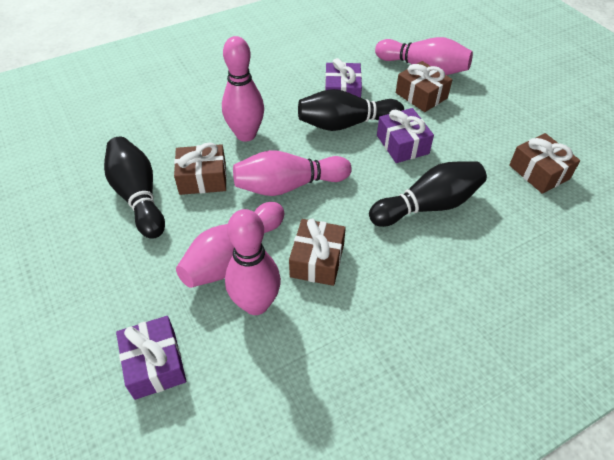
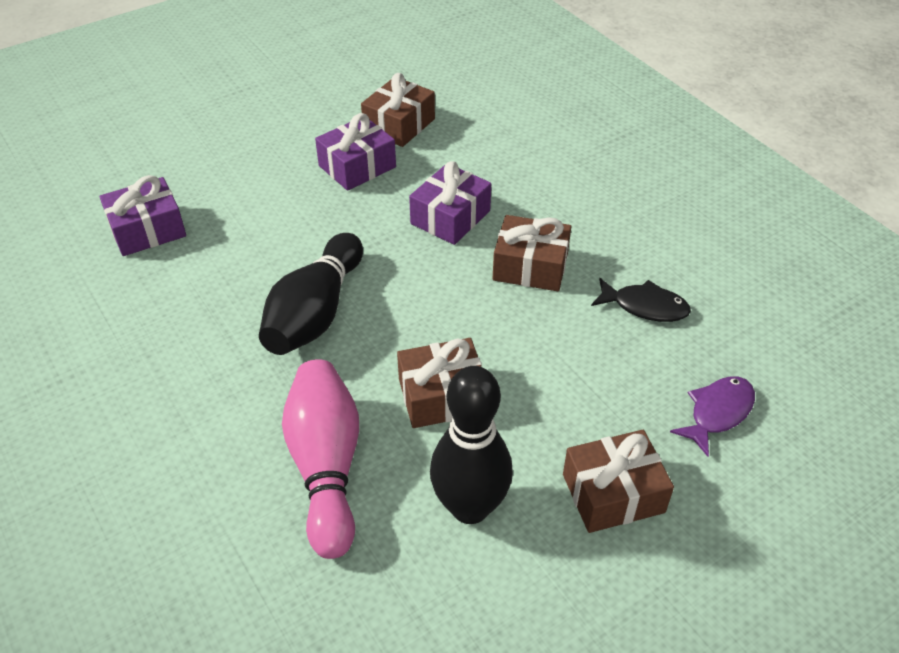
black bowling pin: 3 -> 2
black fish: 0 -> 1
pink bowling pin: 5 -> 1
purple fish: 0 -> 1

